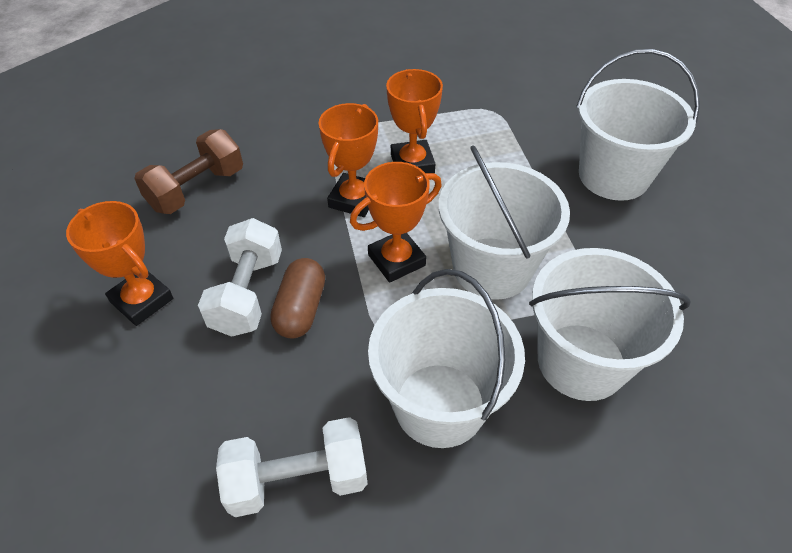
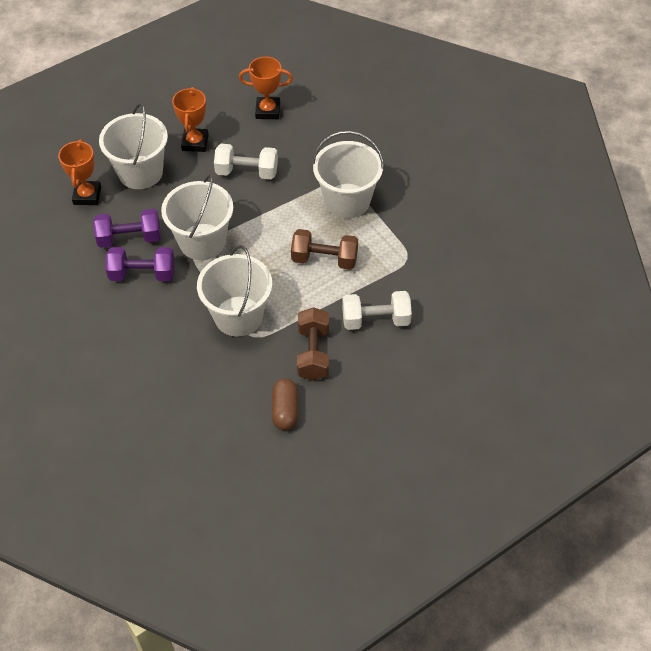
brown dumbbell: 1 -> 2
orange trophy: 4 -> 3
purple dumbbell: 0 -> 2

